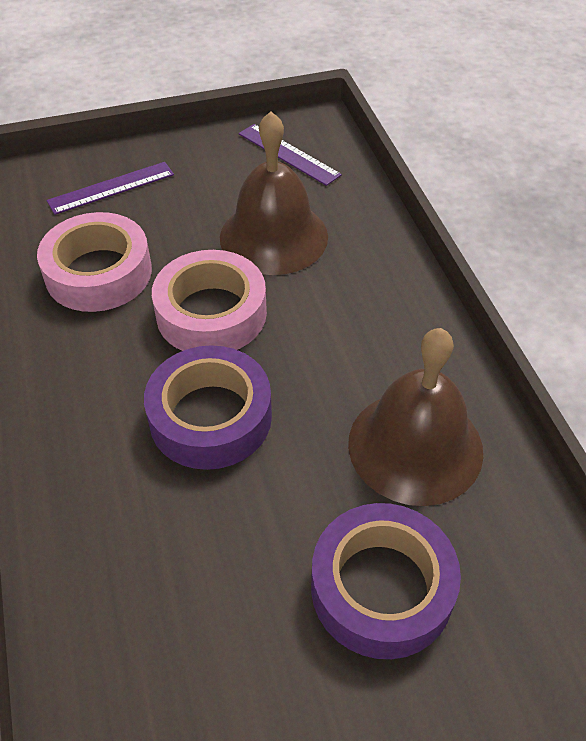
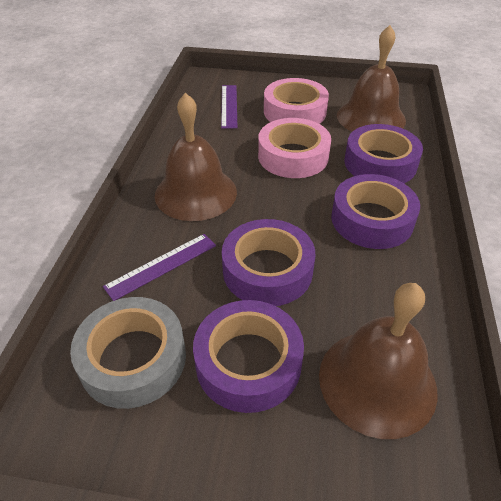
brown bell: 2 -> 3
grey tape: 0 -> 1
purple tape: 2 -> 4

